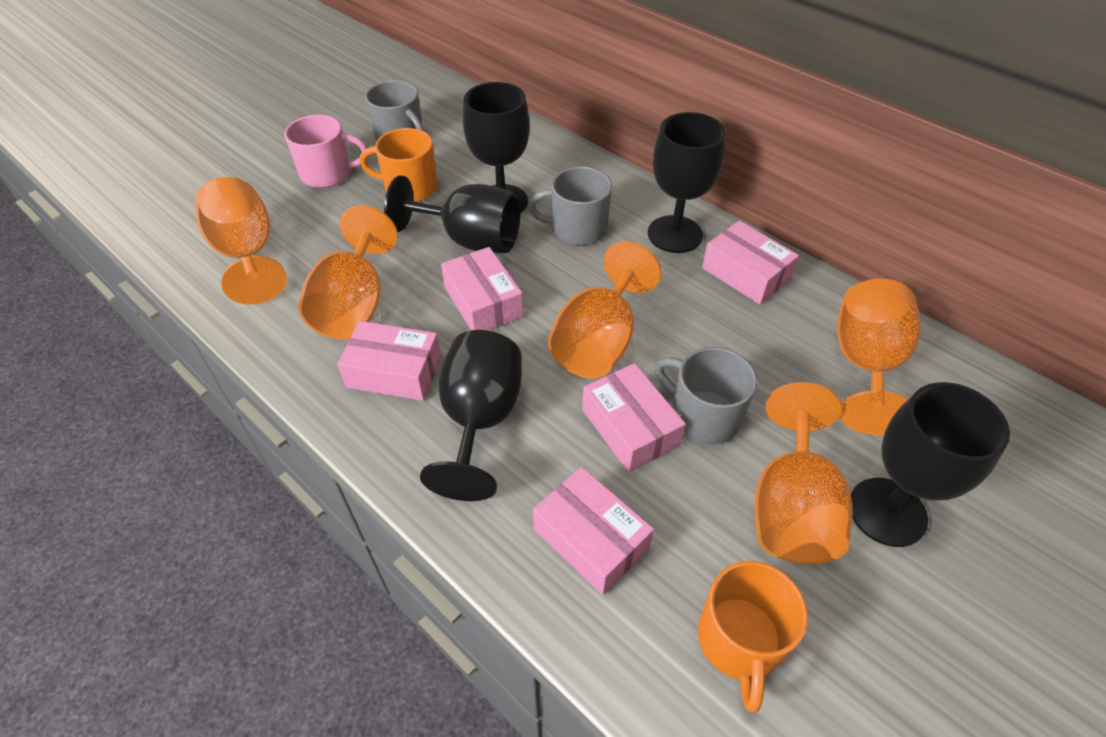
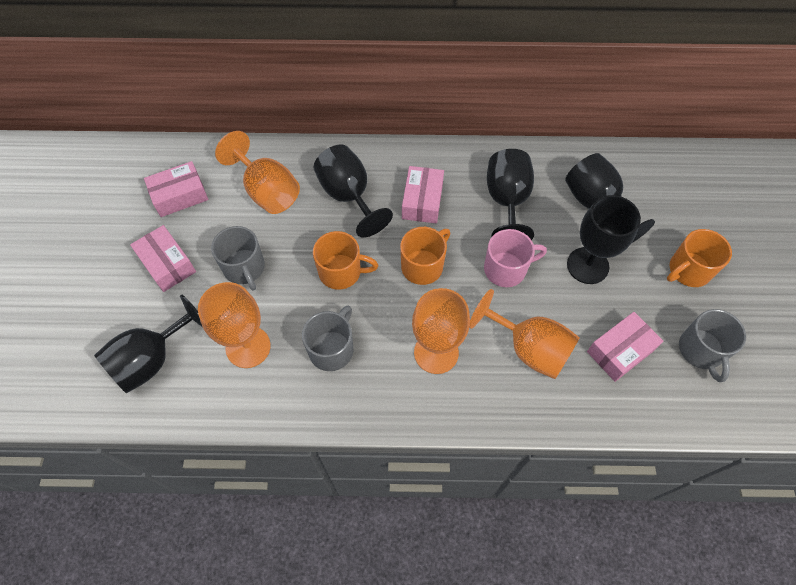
orange goblet: 5 -> 4
orange mug: 2 -> 3
pink box: 5 -> 4

